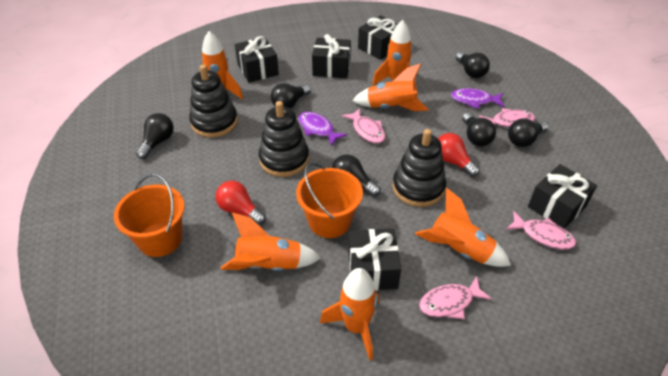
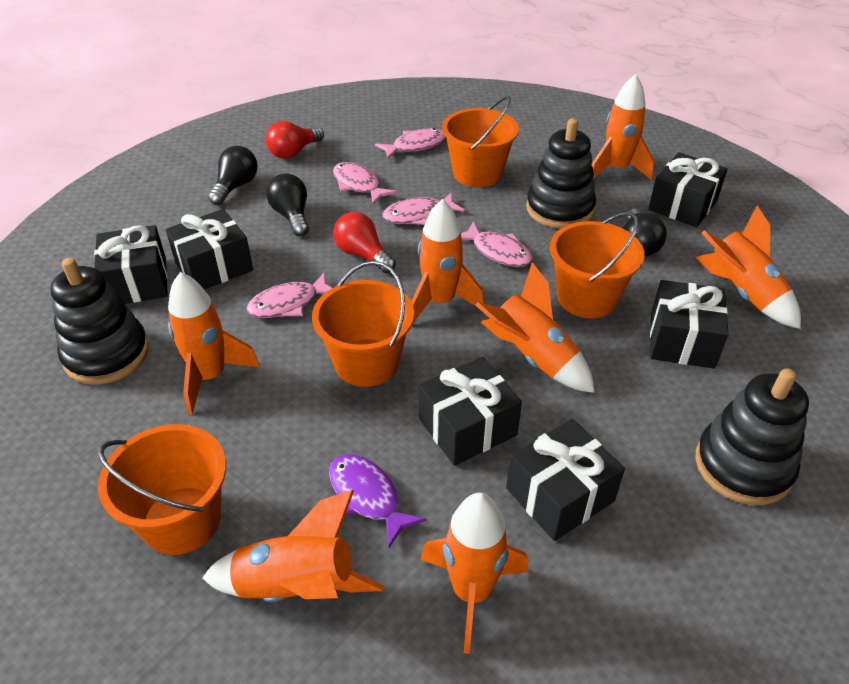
black gift: 5 -> 6
black light bulb: 6 -> 3
orange bucket: 2 -> 4
orange rocket: 6 -> 7
pink fish: 4 -> 5
purple fish: 2 -> 1

